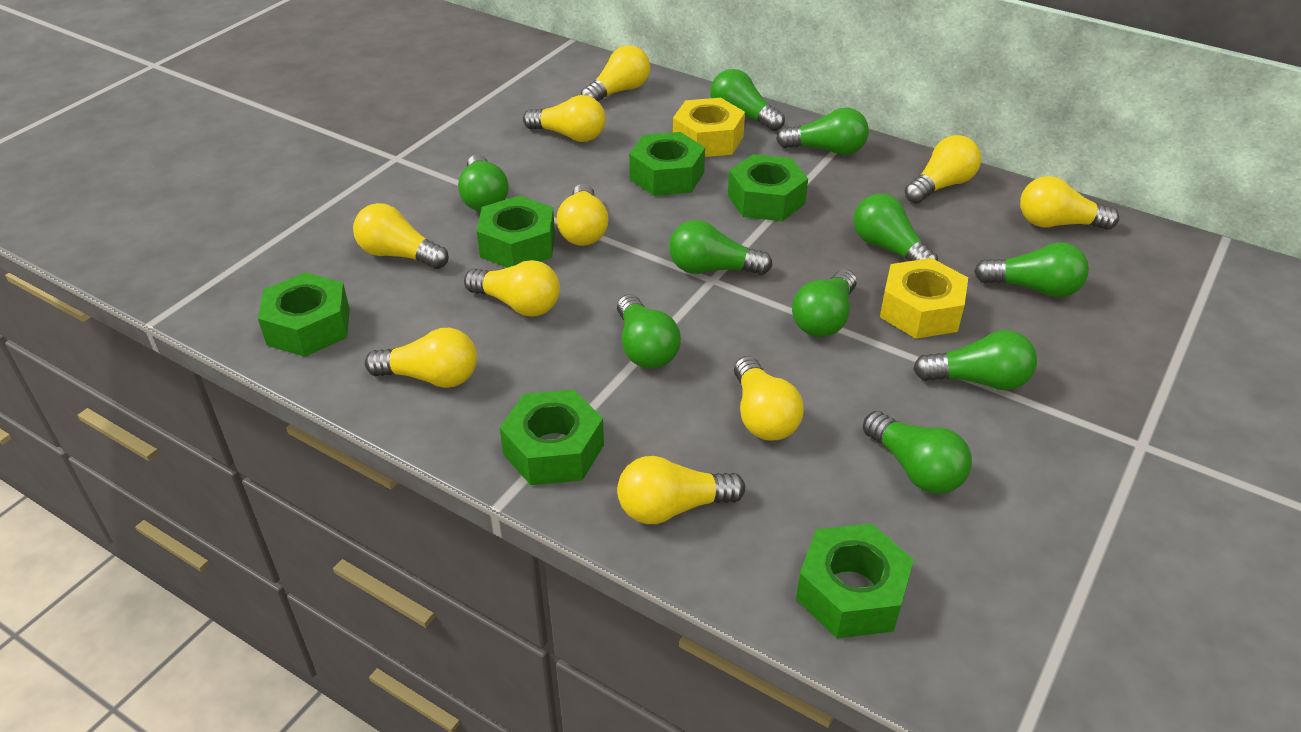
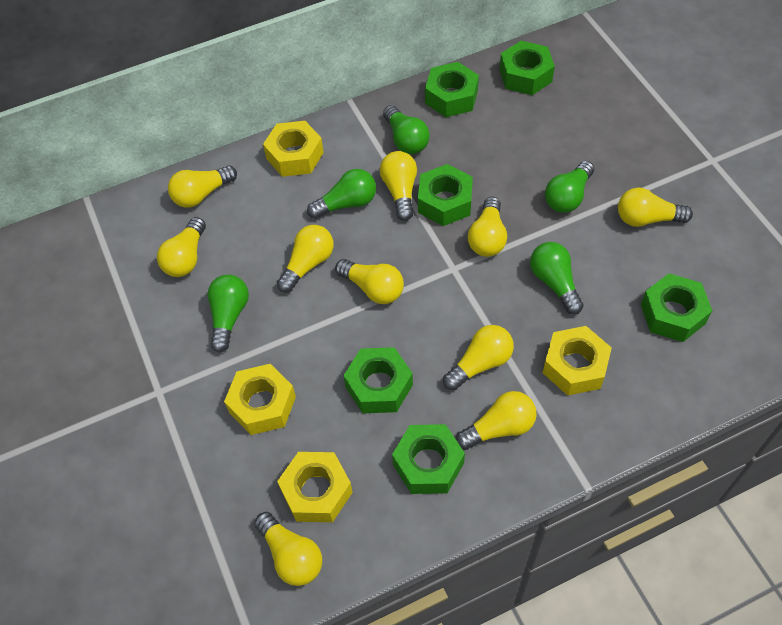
green light bulb: 10 -> 5
yellow nut: 2 -> 4

